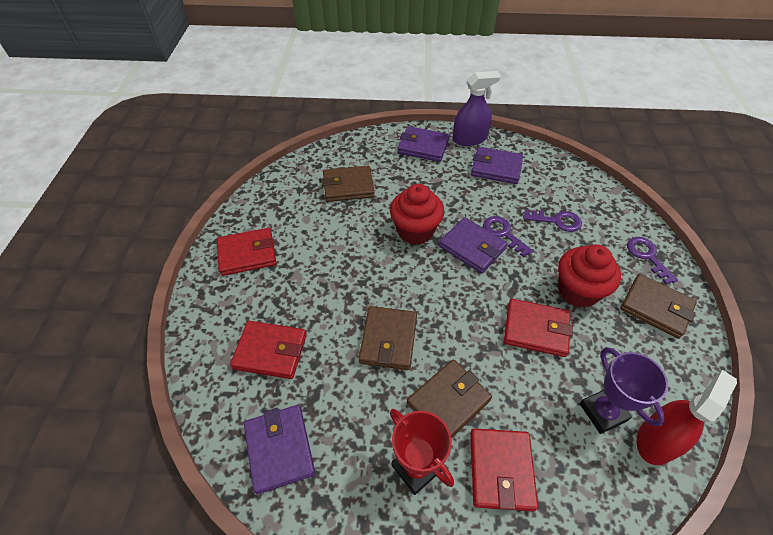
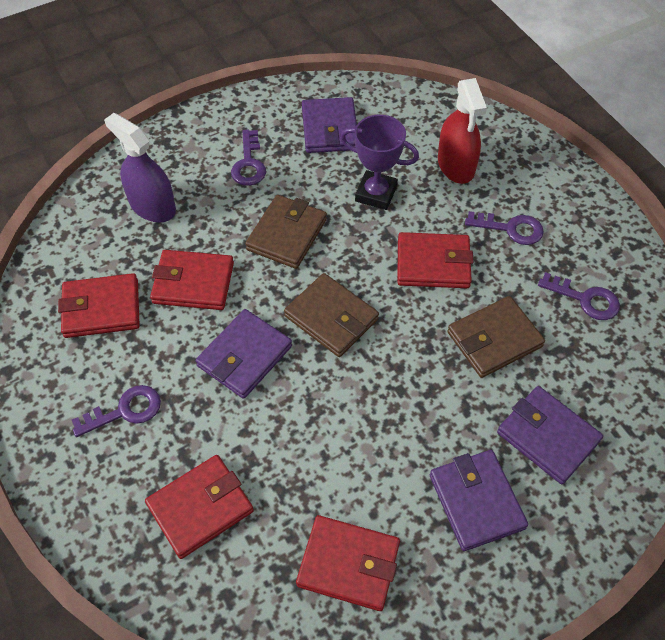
brown wallet: 4 -> 3
purple key: 3 -> 4
red cupcake: 2 -> 0
red trophy: 1 -> 0
red wallet: 4 -> 5

